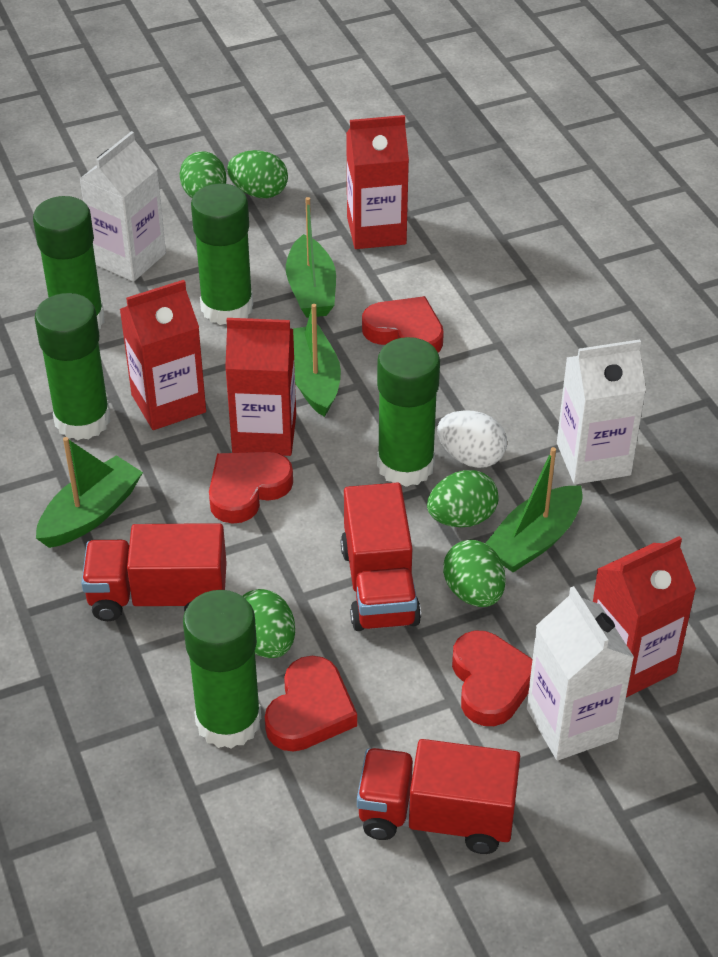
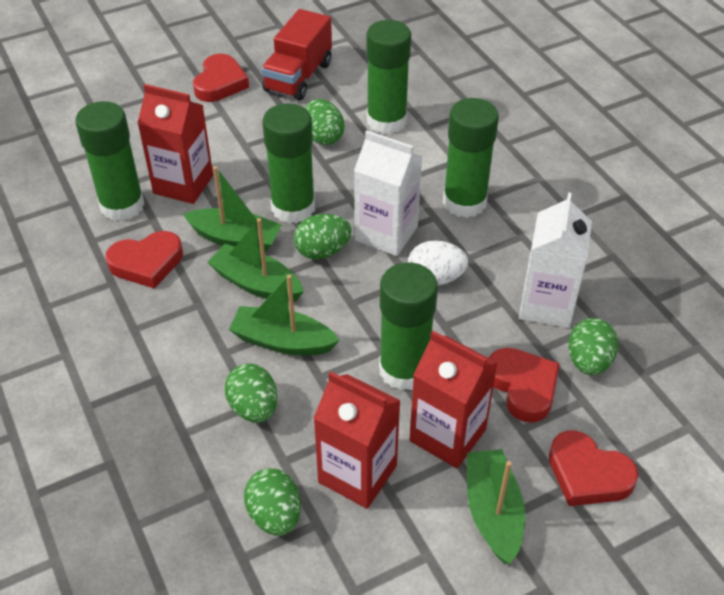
red carton: 4 -> 3
red truck: 3 -> 1
white carton: 3 -> 2

